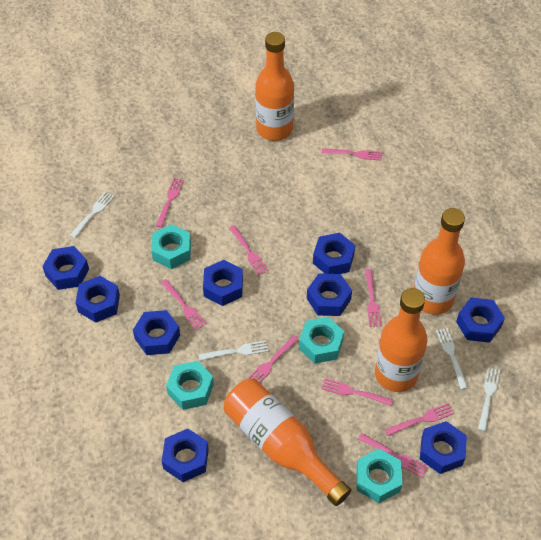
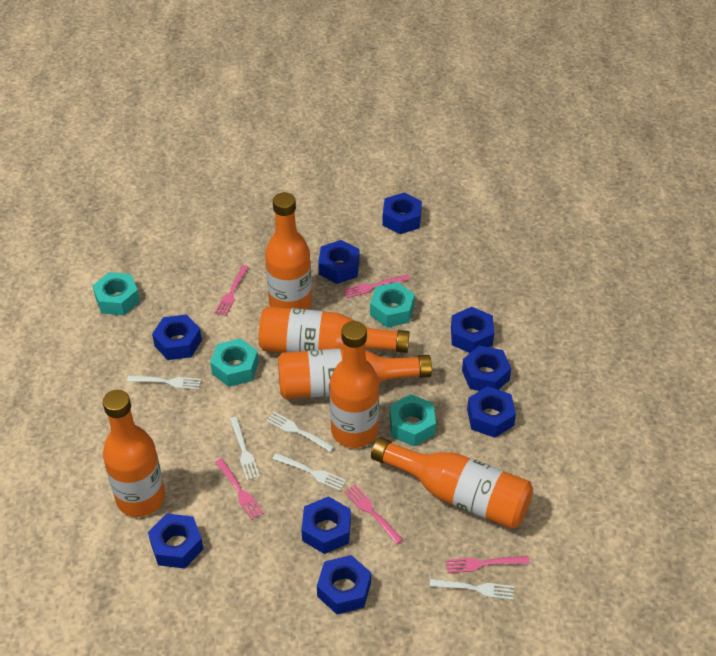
orange bottle: 4 -> 6
pink fork: 9 -> 5
white fork: 4 -> 5

